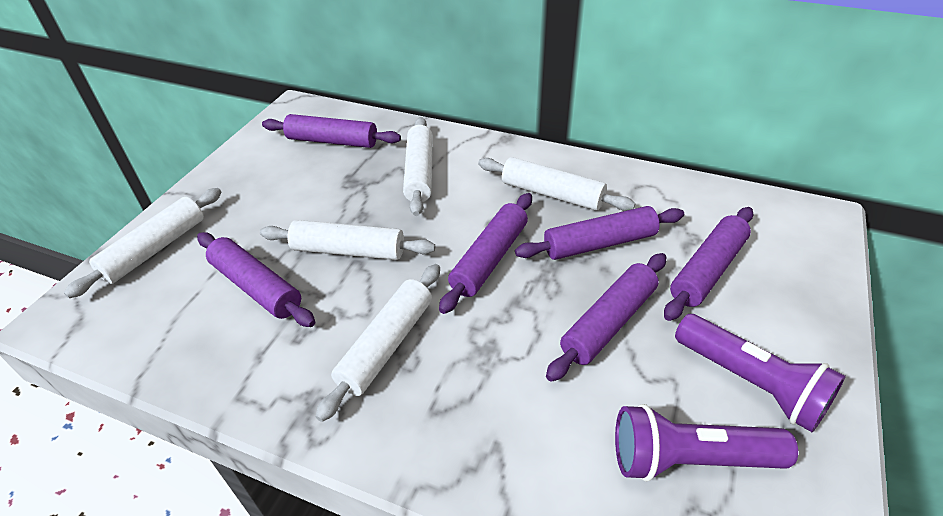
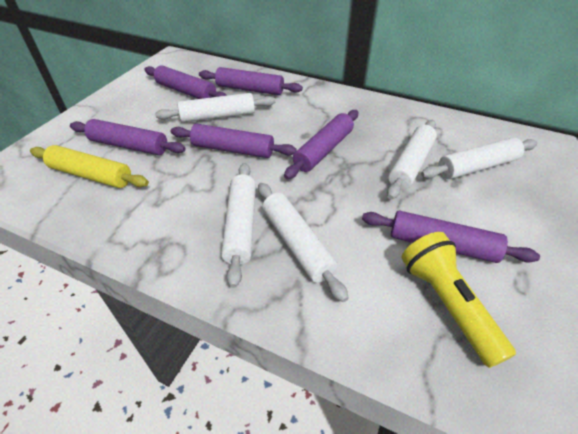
purple flashlight: 2 -> 0
yellow flashlight: 0 -> 1
yellow rolling pin: 0 -> 1

